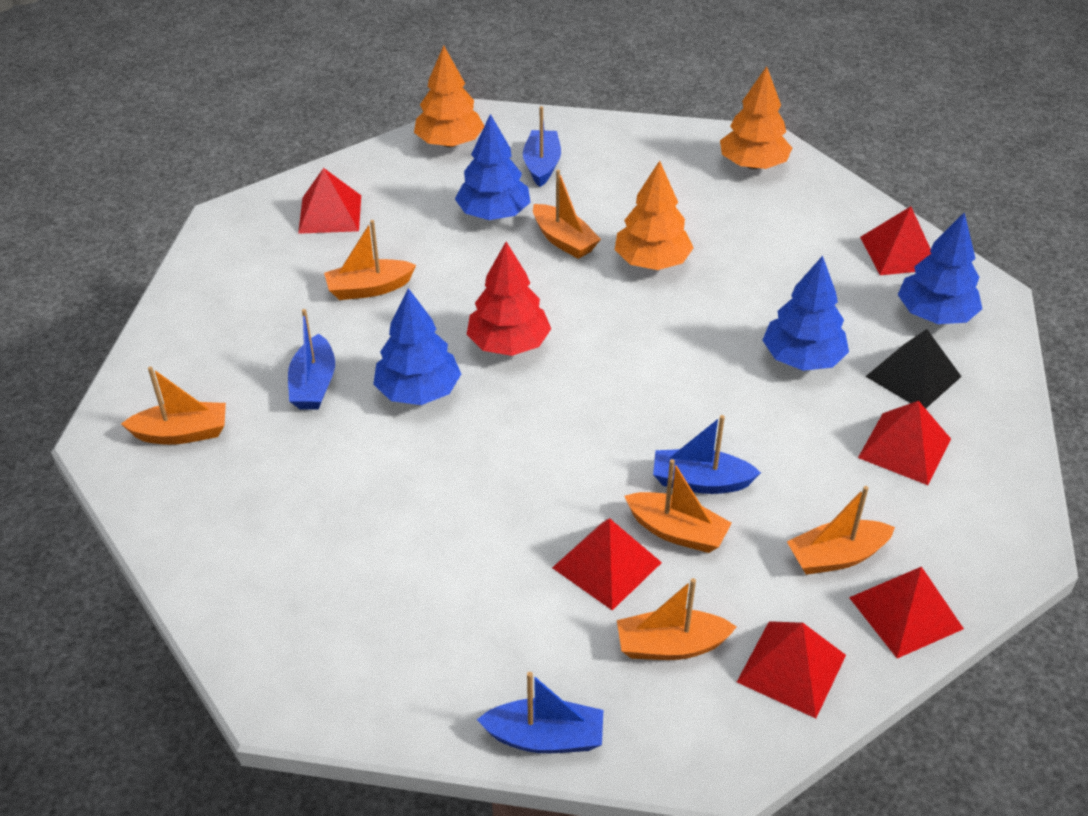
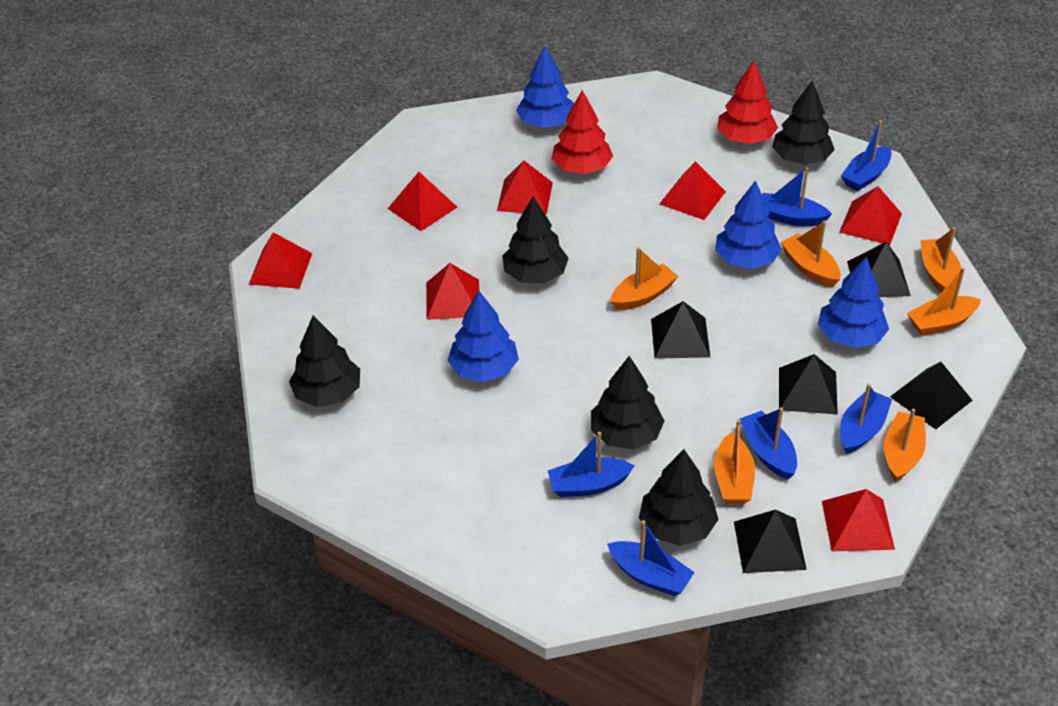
black pyramid: 1 -> 5
black tree: 0 -> 5
blue boat: 4 -> 6
orange tree: 3 -> 0
red pyramid: 6 -> 7
red tree: 1 -> 2

